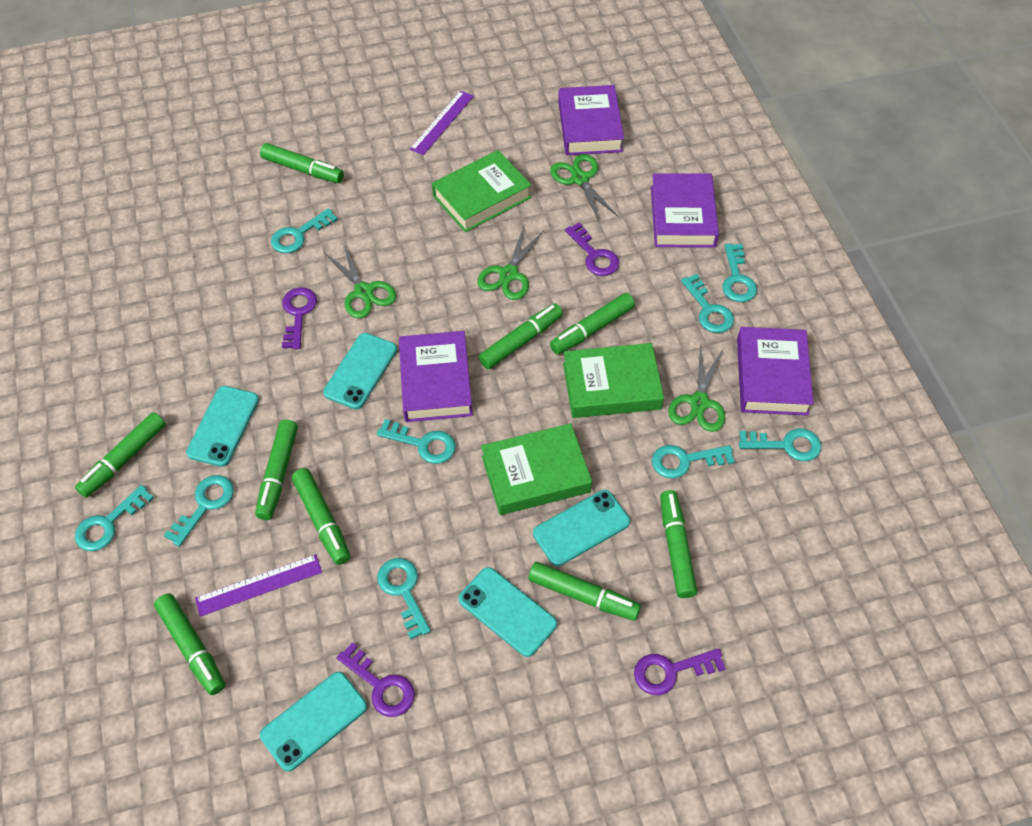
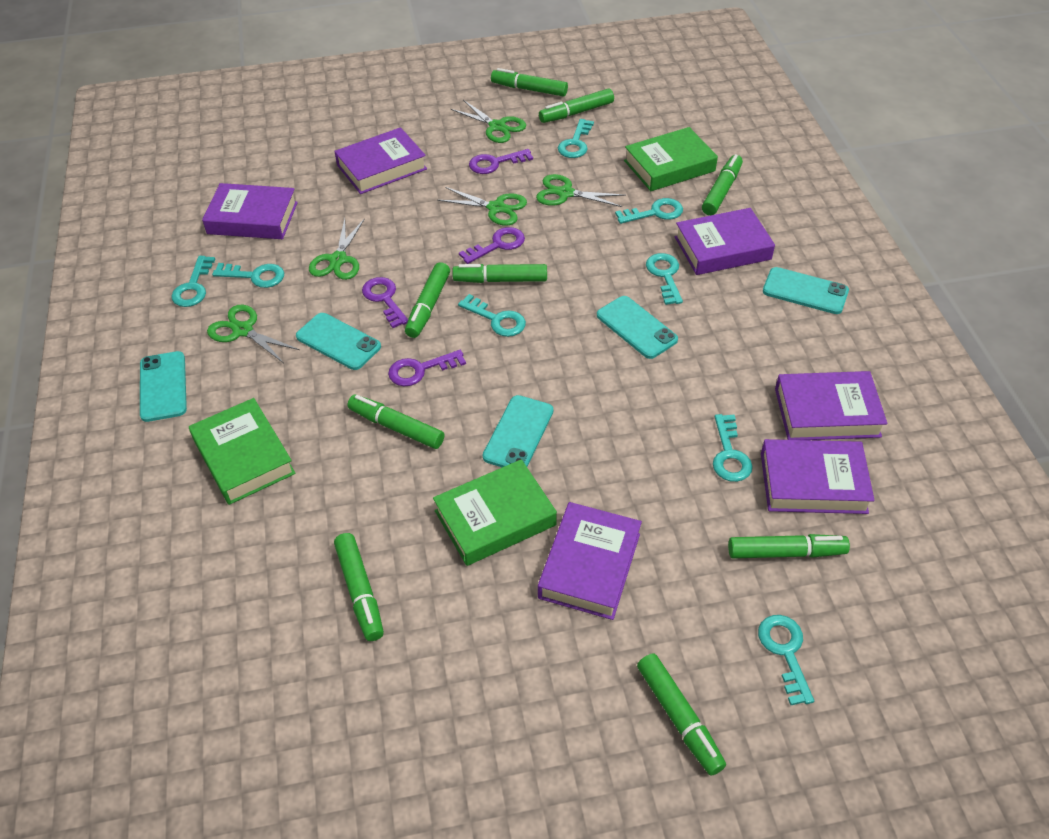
green scissors: 4 -> 5
purple book: 4 -> 6
purple ruler: 2 -> 0
turquoise key: 9 -> 8

